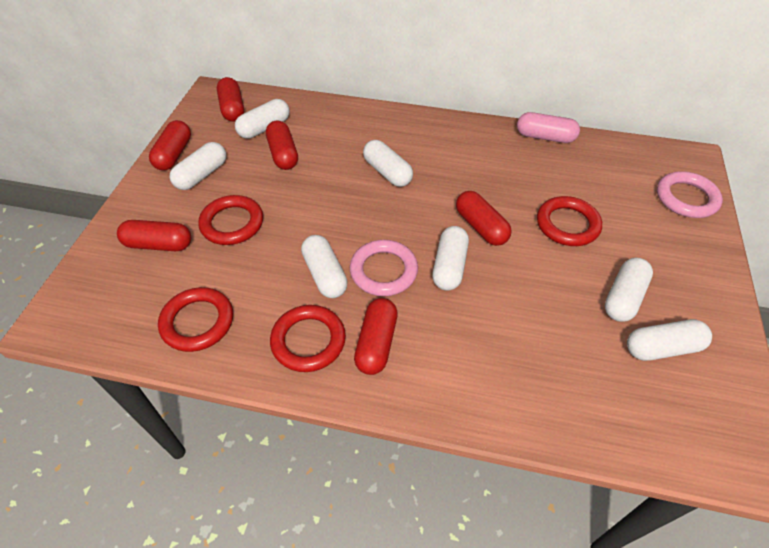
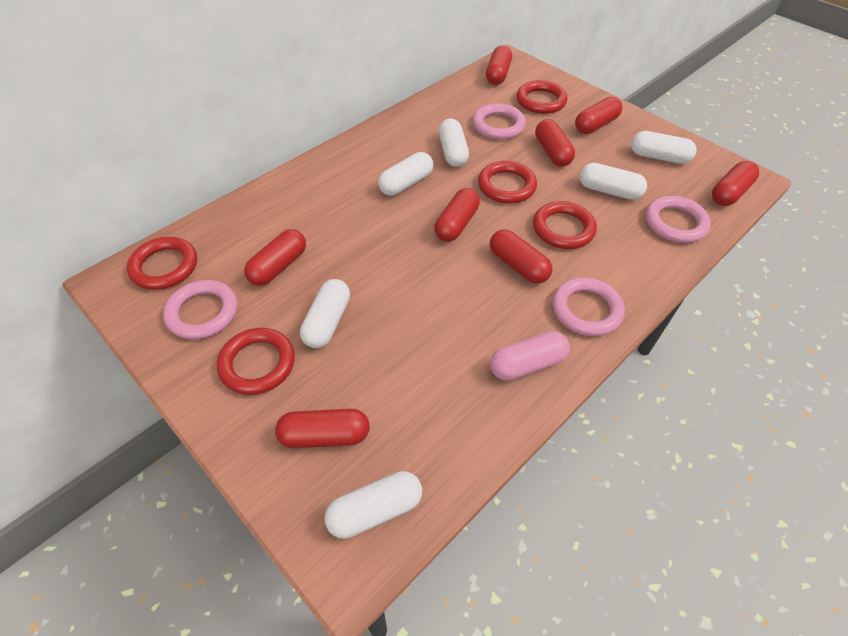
pink ring: 2 -> 4
red capsule: 6 -> 8
red ring: 4 -> 5
white capsule: 7 -> 6

